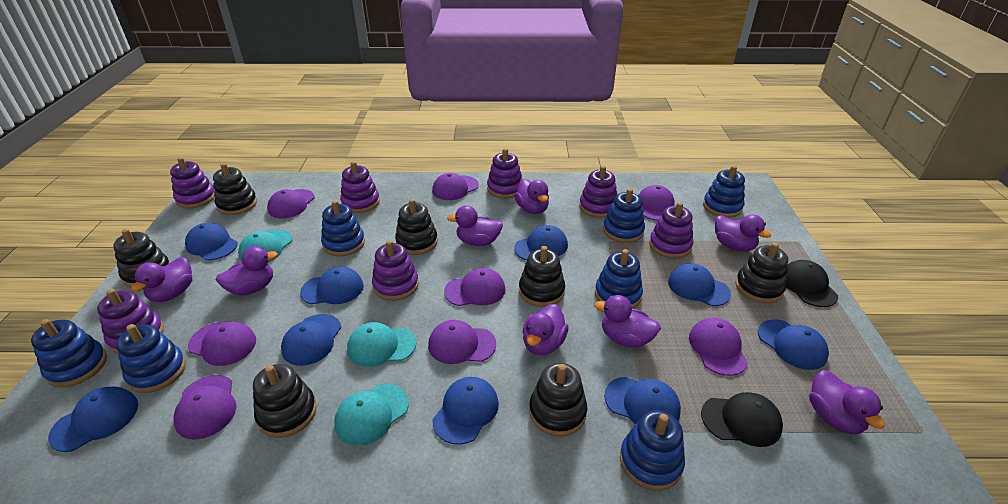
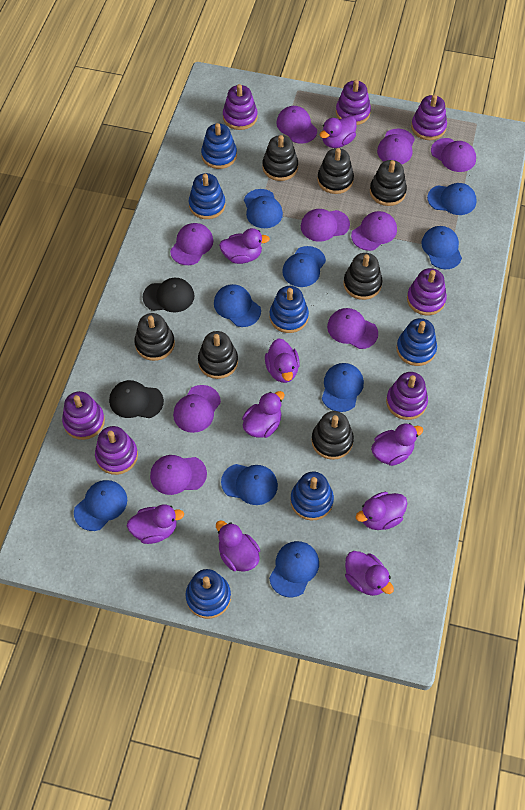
blue stacking toy: 7 -> 6
purple cap: 8 -> 9
purple duck: 8 -> 9
turquoise cap: 3 -> 0

